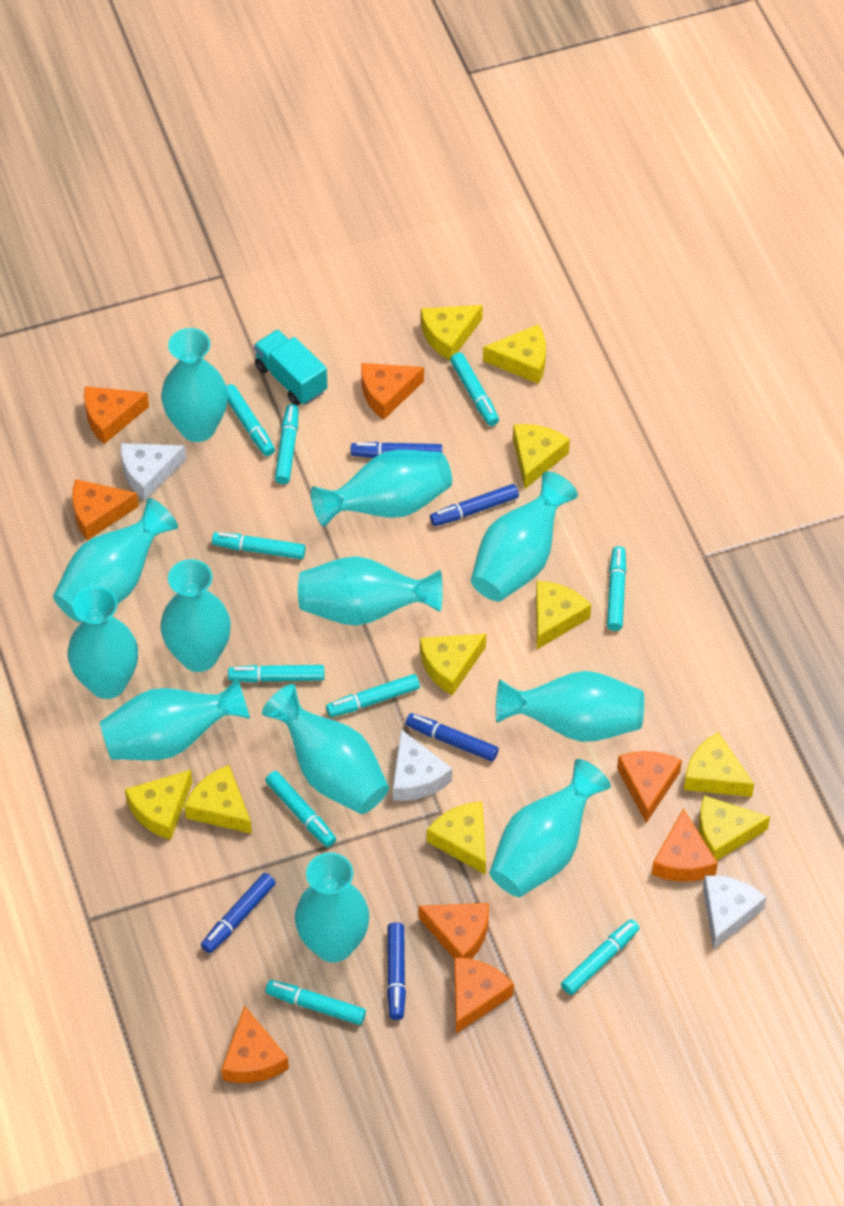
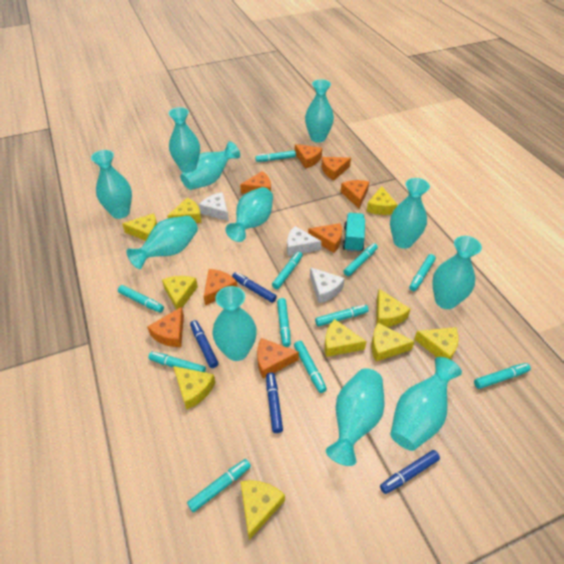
blue marker: 5 -> 4
turquoise marker: 10 -> 11
turquoise vase: 12 -> 11

